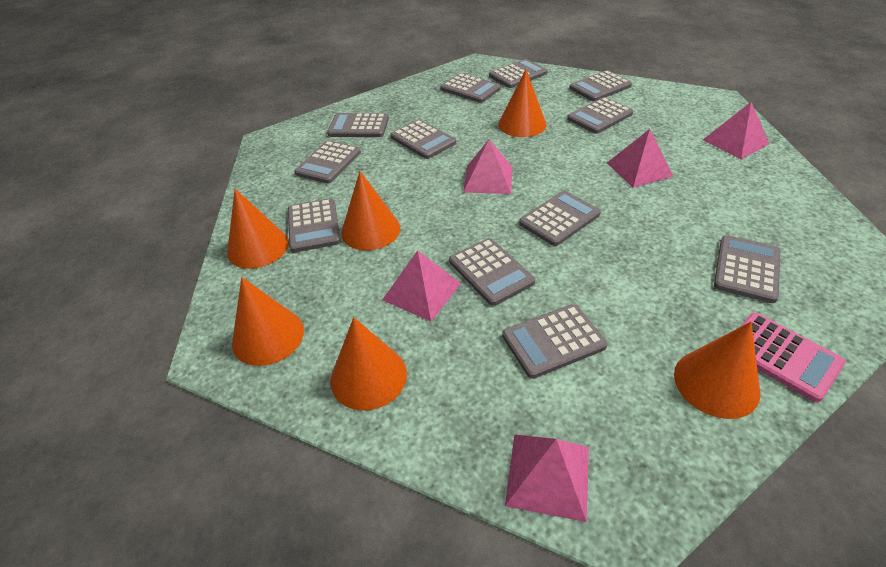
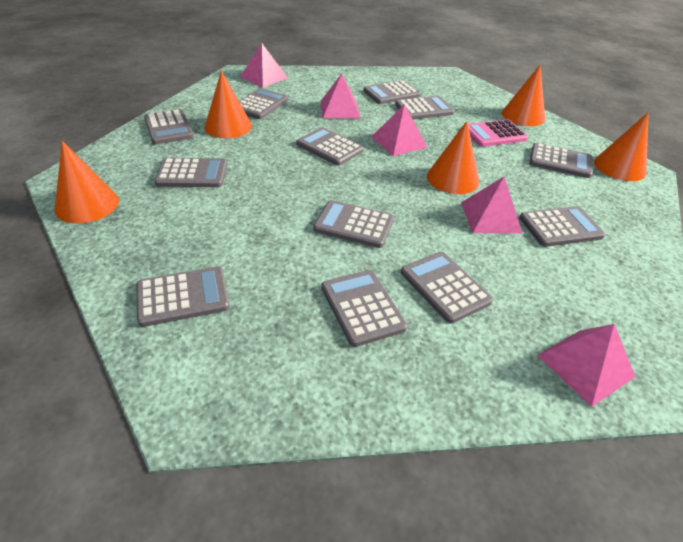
orange cone: 6 -> 5

